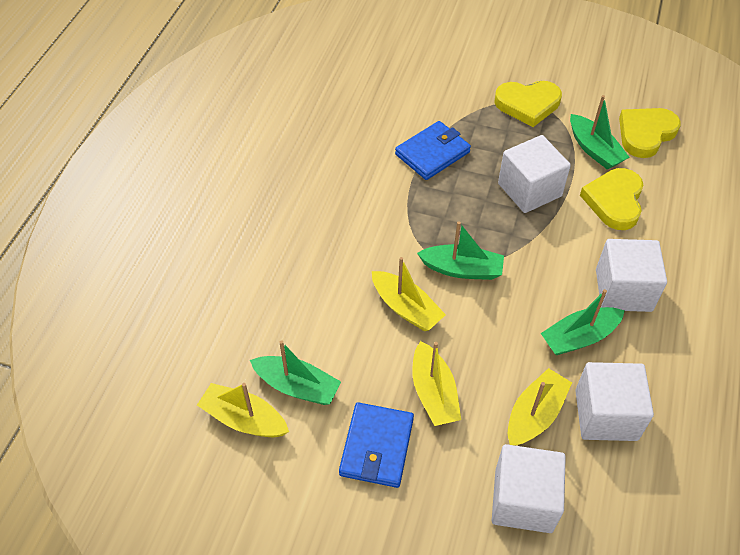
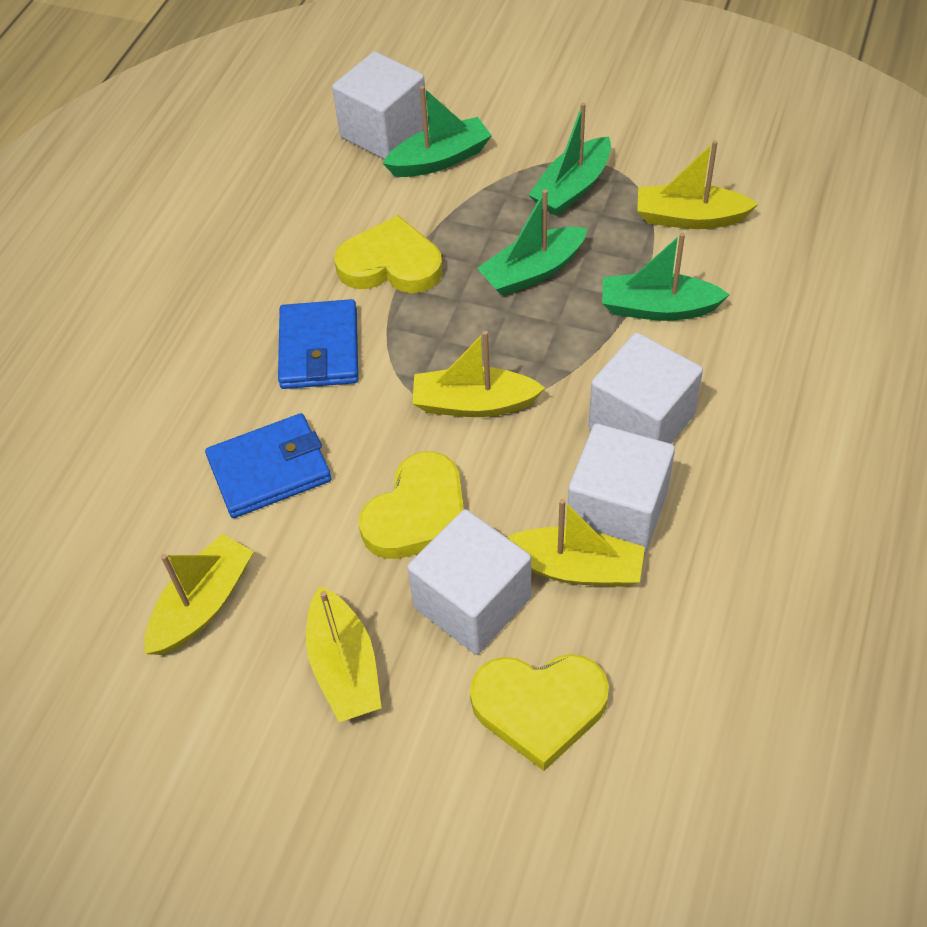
yellow boat: 4 -> 5

